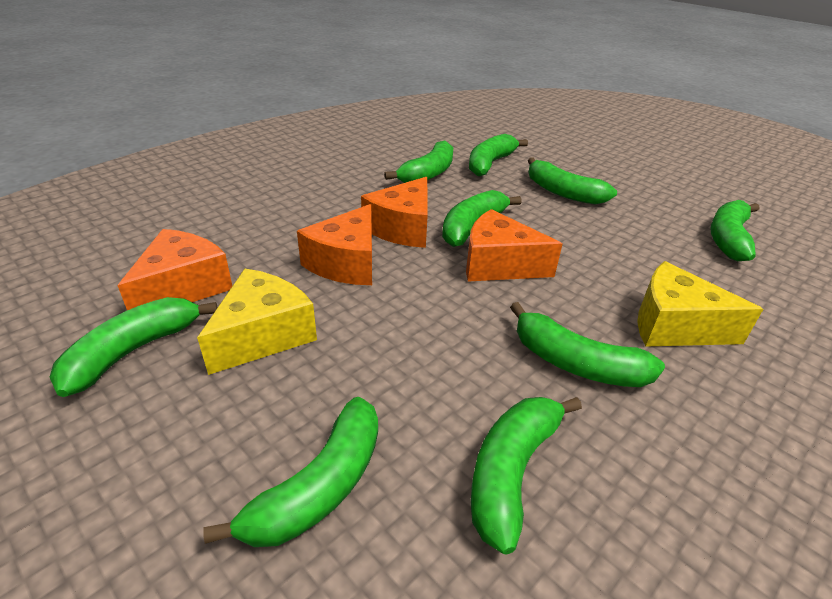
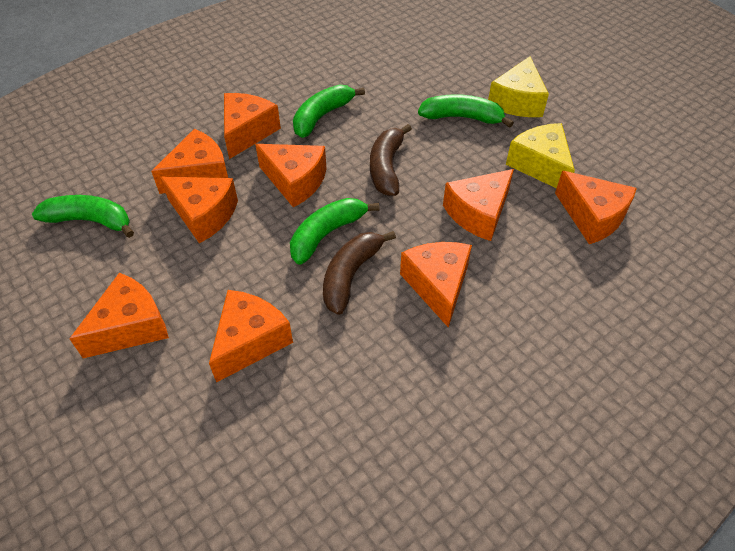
brown banana: 0 -> 2
green banana: 9 -> 4
orange cheese: 4 -> 9

